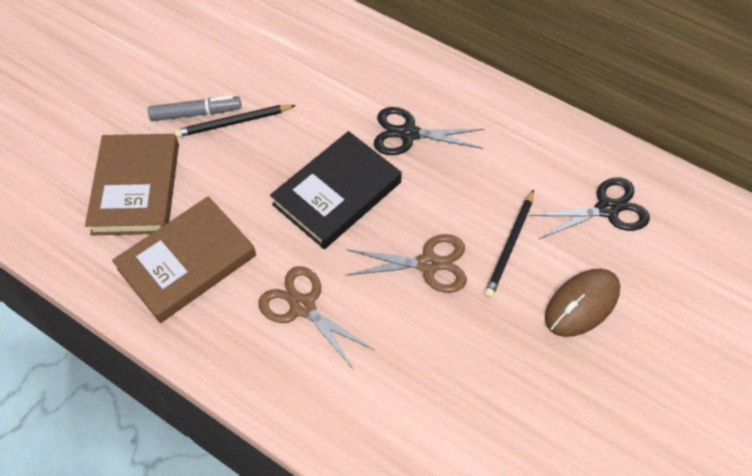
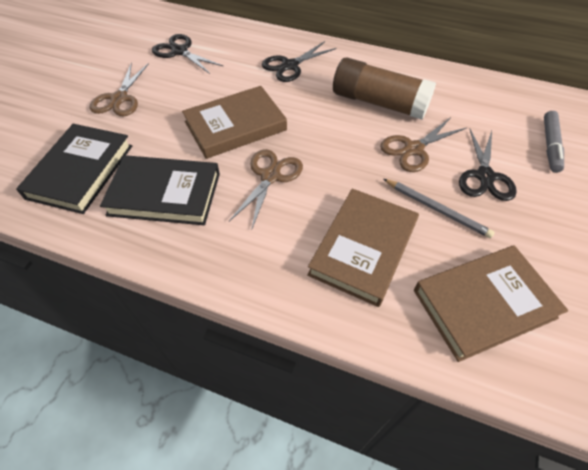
black book: 1 -> 2
black pencil: 2 -> 0
black scissors: 2 -> 3
brown book: 2 -> 3
brown glue stick: 0 -> 1
brown mouse: 1 -> 0
brown scissors: 2 -> 3
grey pencil: 0 -> 1

